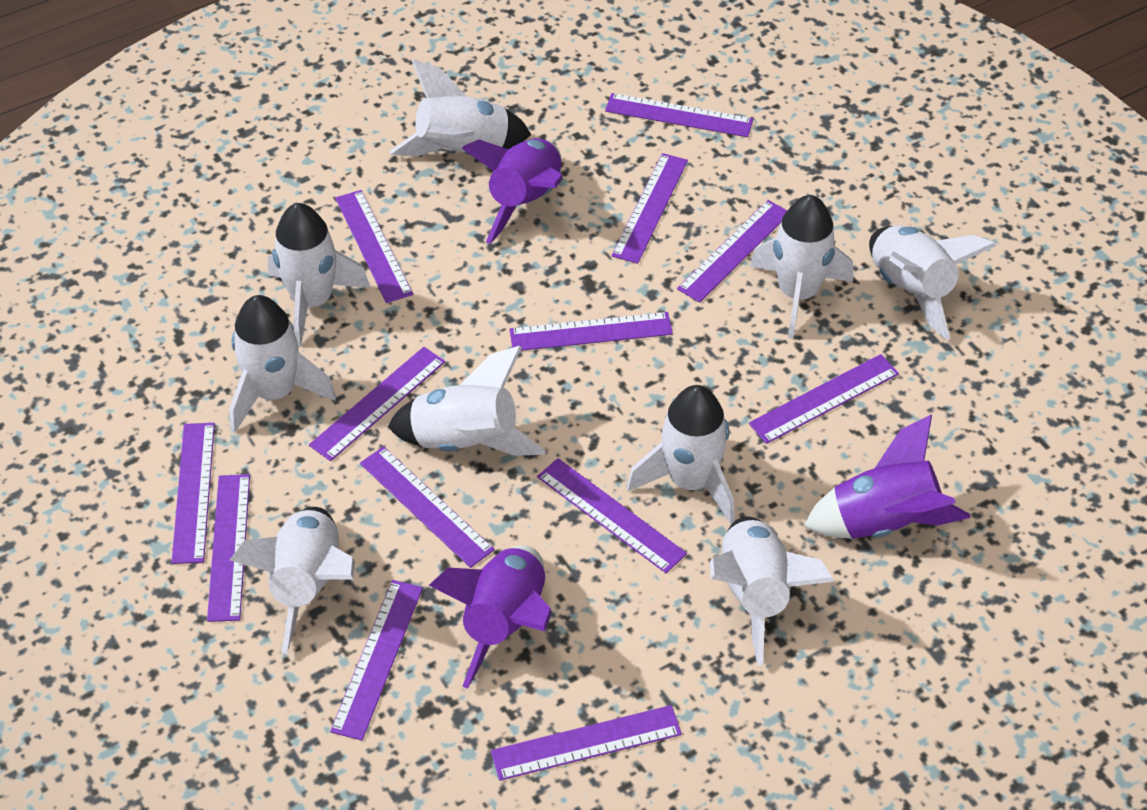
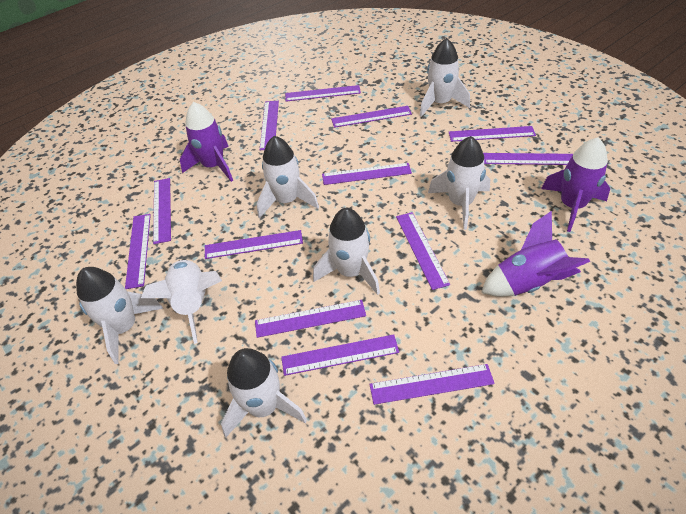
white rocket: 9 -> 7

